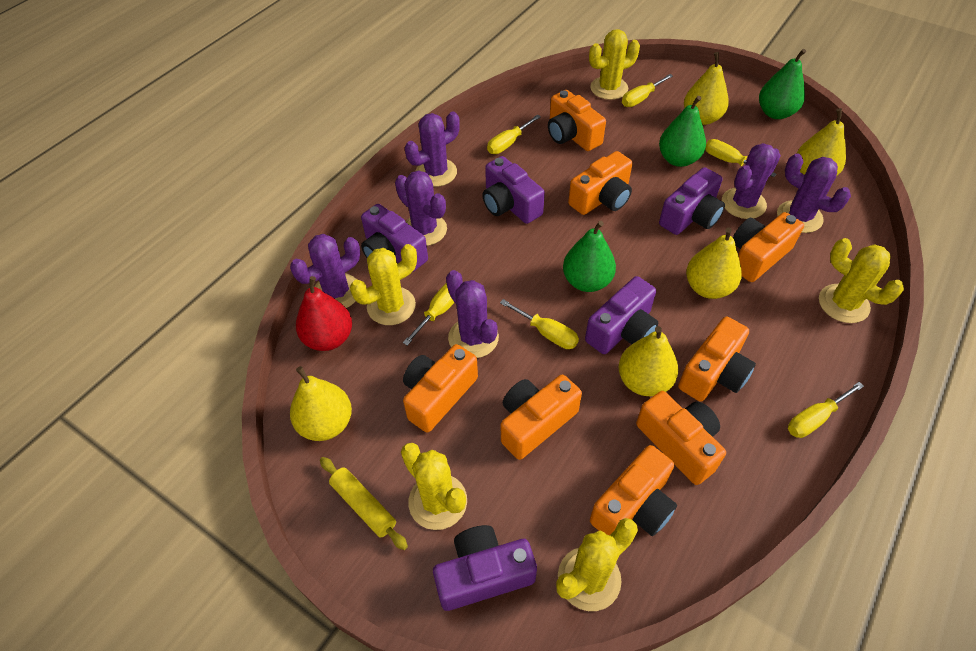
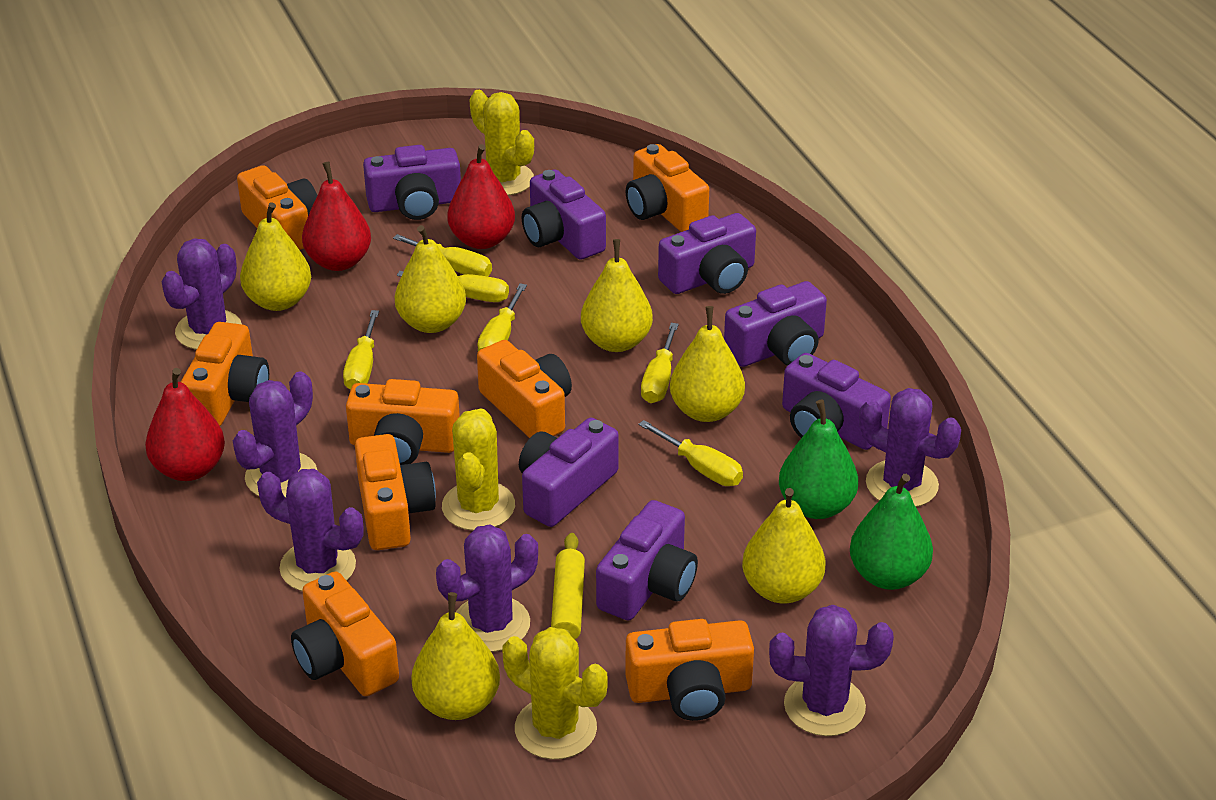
green pear: 3 -> 2
purple camera: 5 -> 7
red pear: 1 -> 3
yellow cactus: 5 -> 3
yellow pear: 5 -> 6

